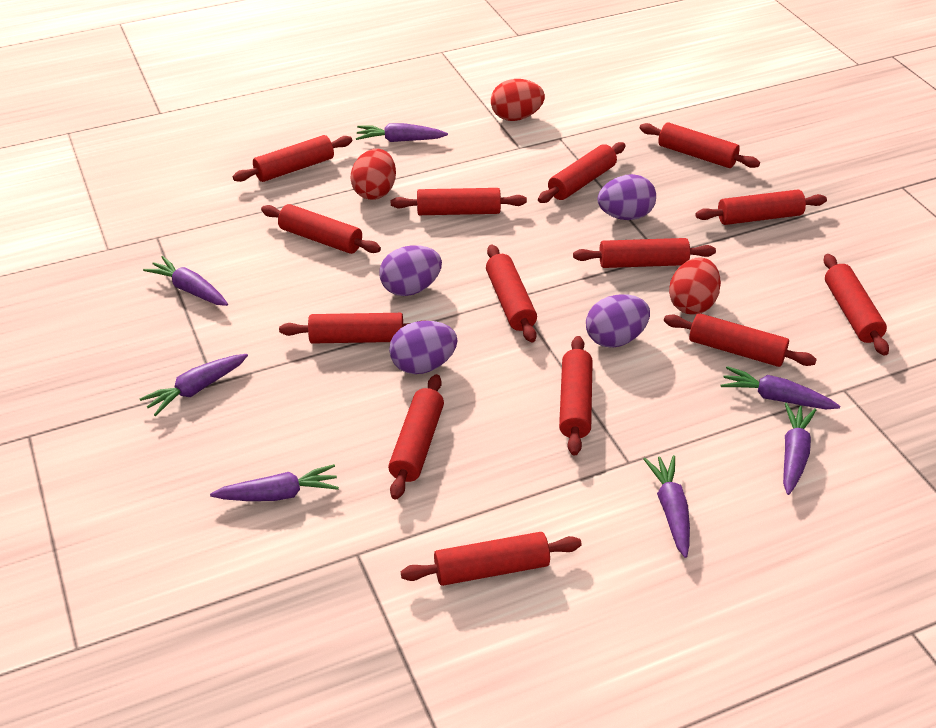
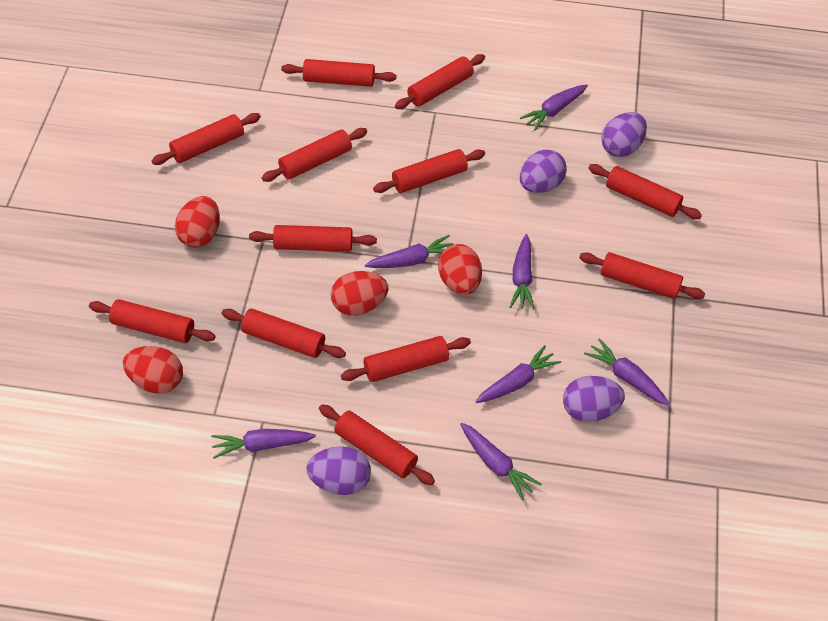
red egg: 3 -> 4
red rolling pin: 14 -> 12

